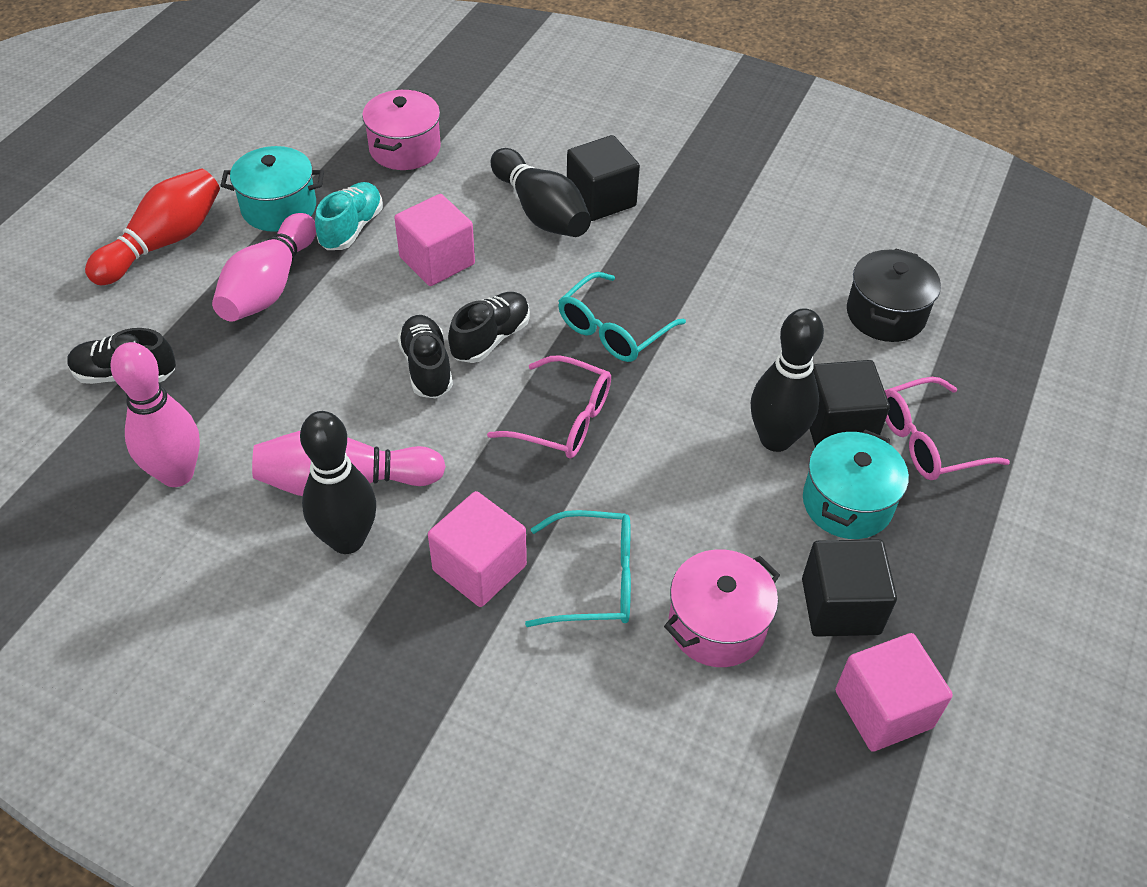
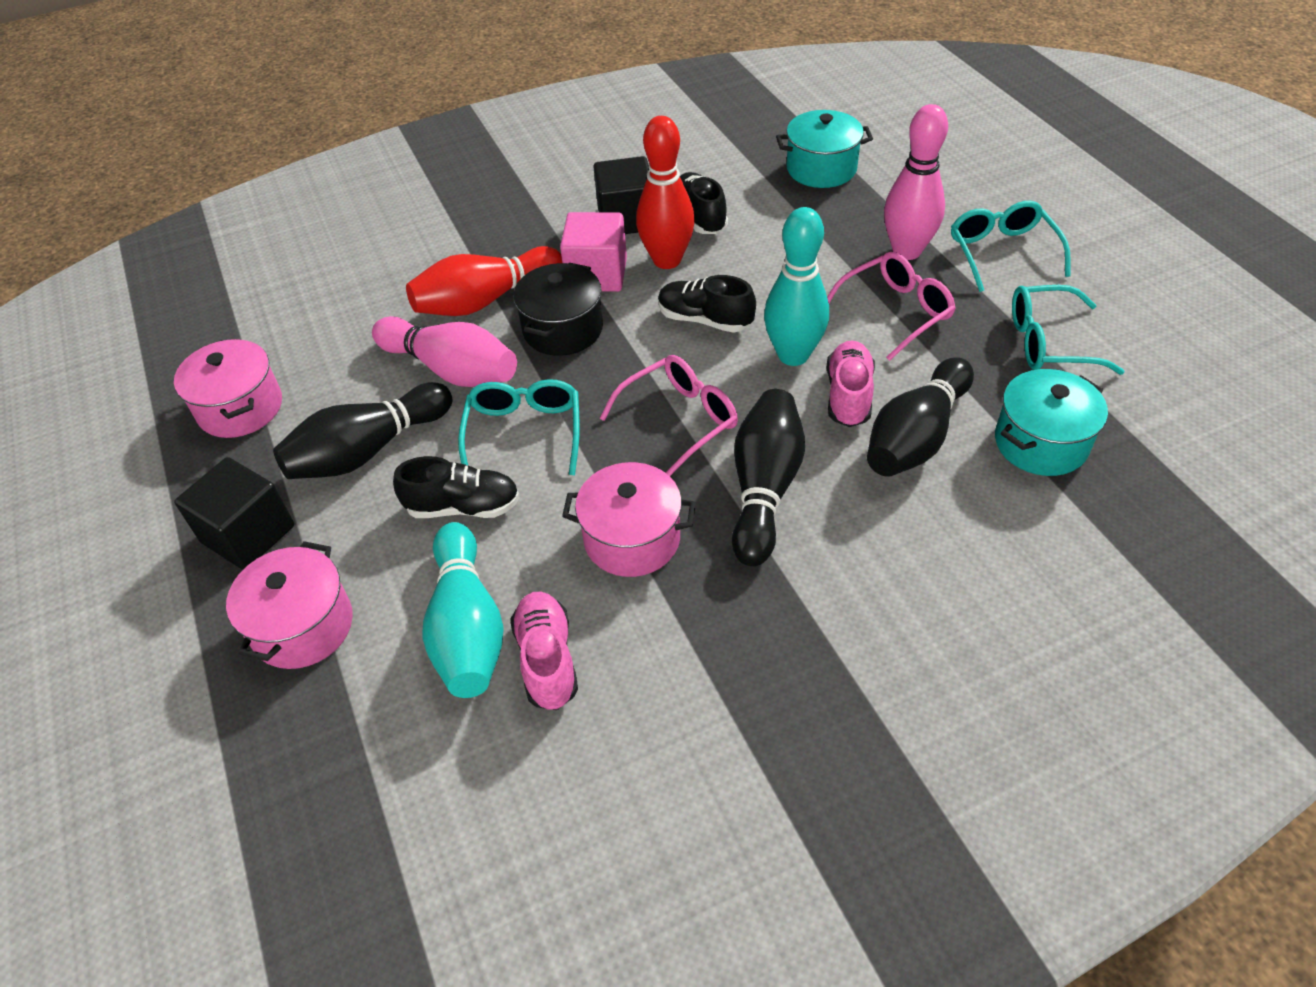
black cube: 3 -> 2
pink bowling pin: 3 -> 2
pink cube: 3 -> 1
pink pot: 2 -> 3
pink shoe: 0 -> 2
red bowling pin: 1 -> 2
turquoise bowling pin: 0 -> 2
turquoise glasses: 2 -> 3
turquoise shoe: 1 -> 0

